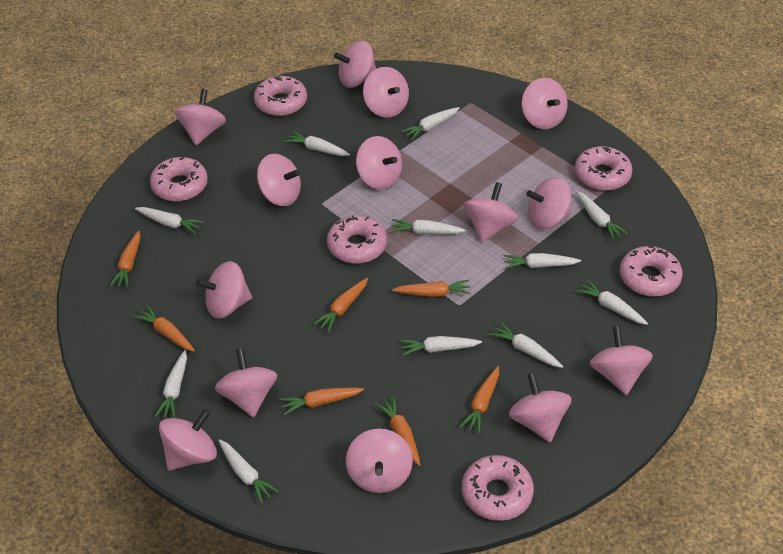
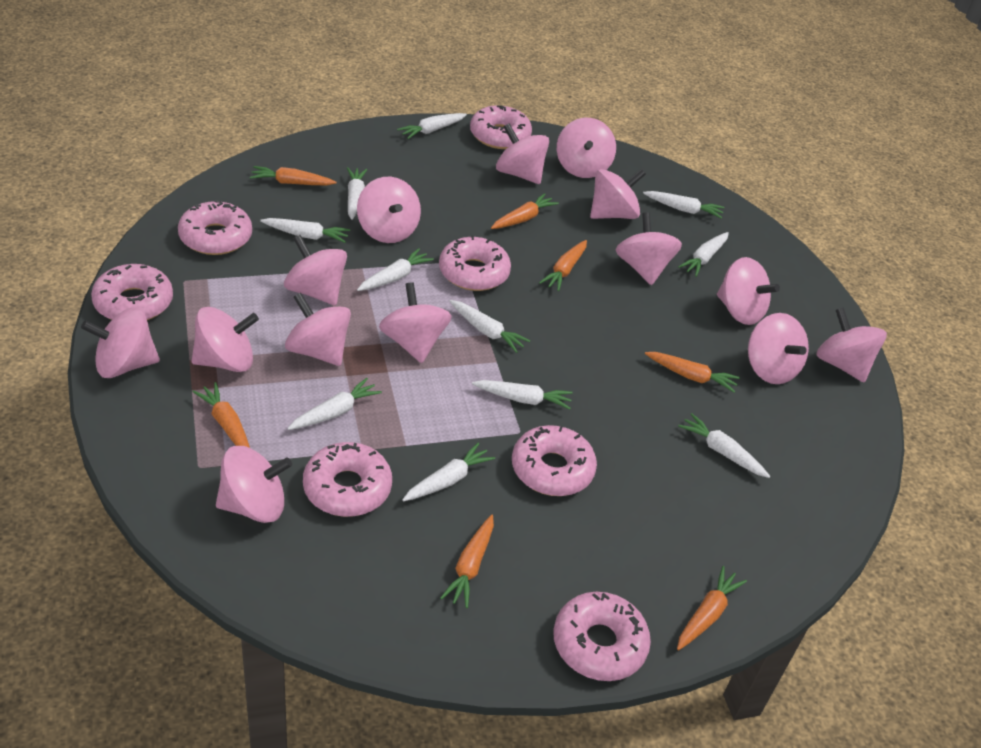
pink donut: 6 -> 7

